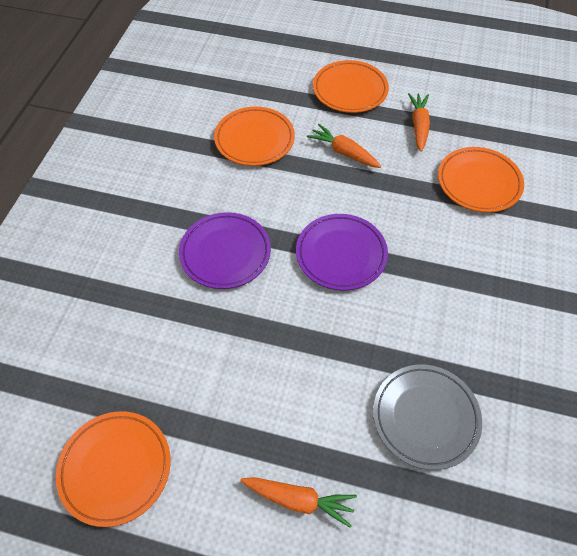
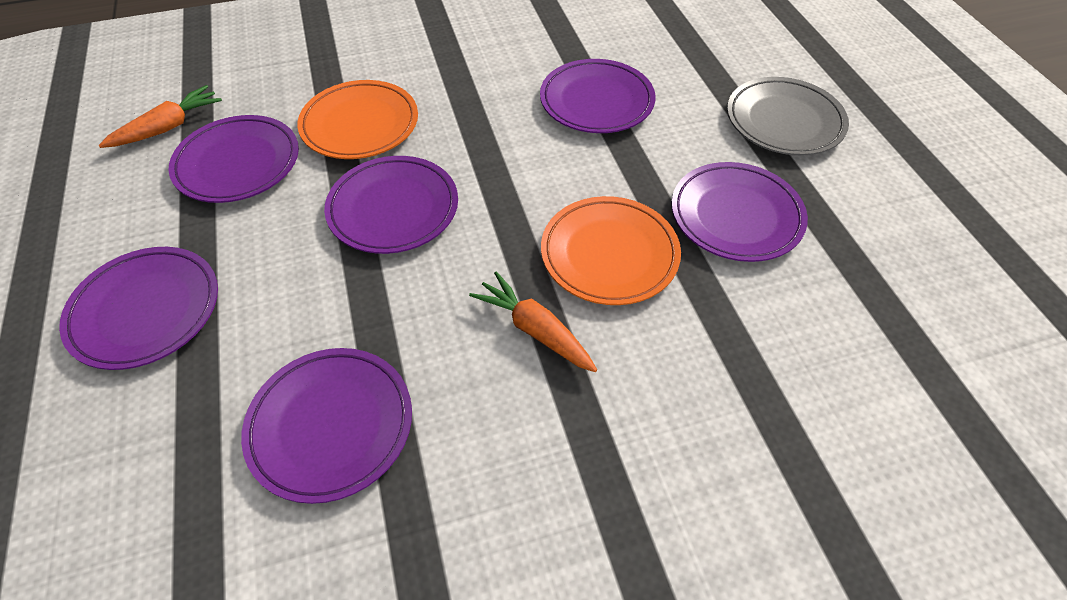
orange carrot: 3 -> 2
orange plate: 4 -> 2
purple plate: 2 -> 6

